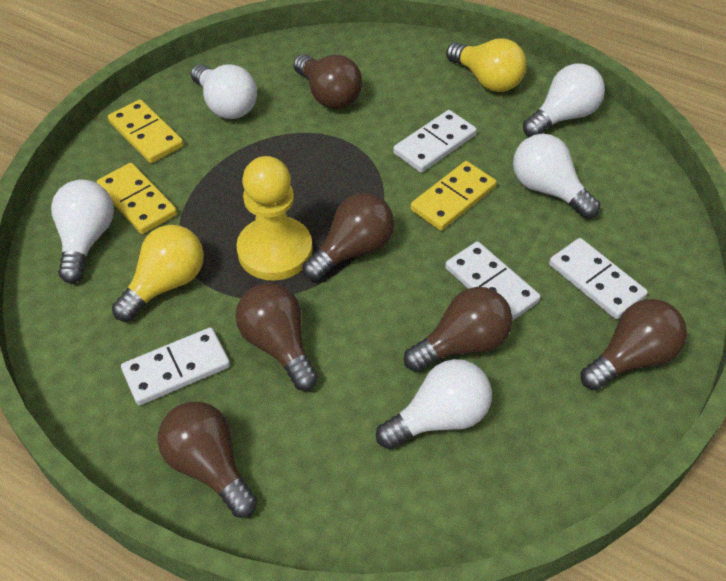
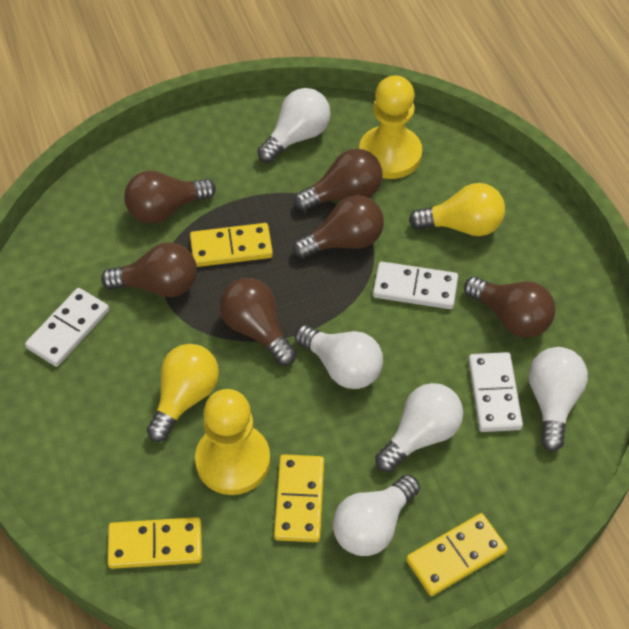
white domino: 4 -> 3
yellow domino: 3 -> 4
yellow pawn: 1 -> 2

